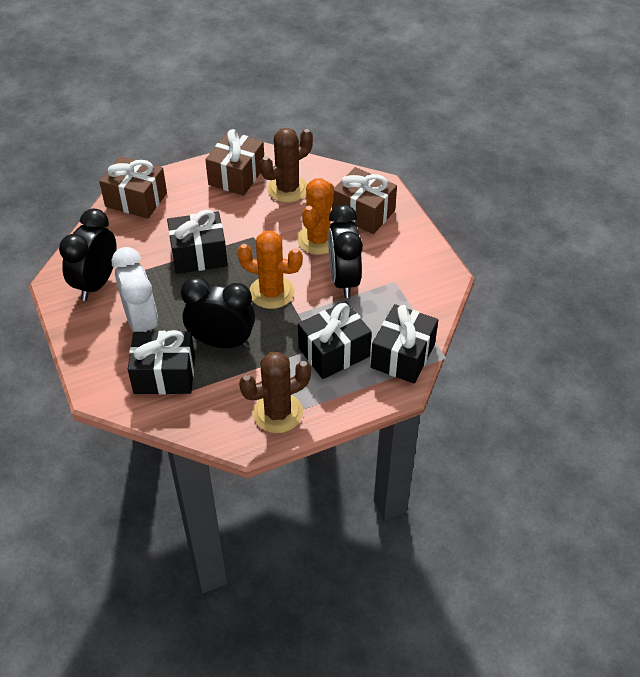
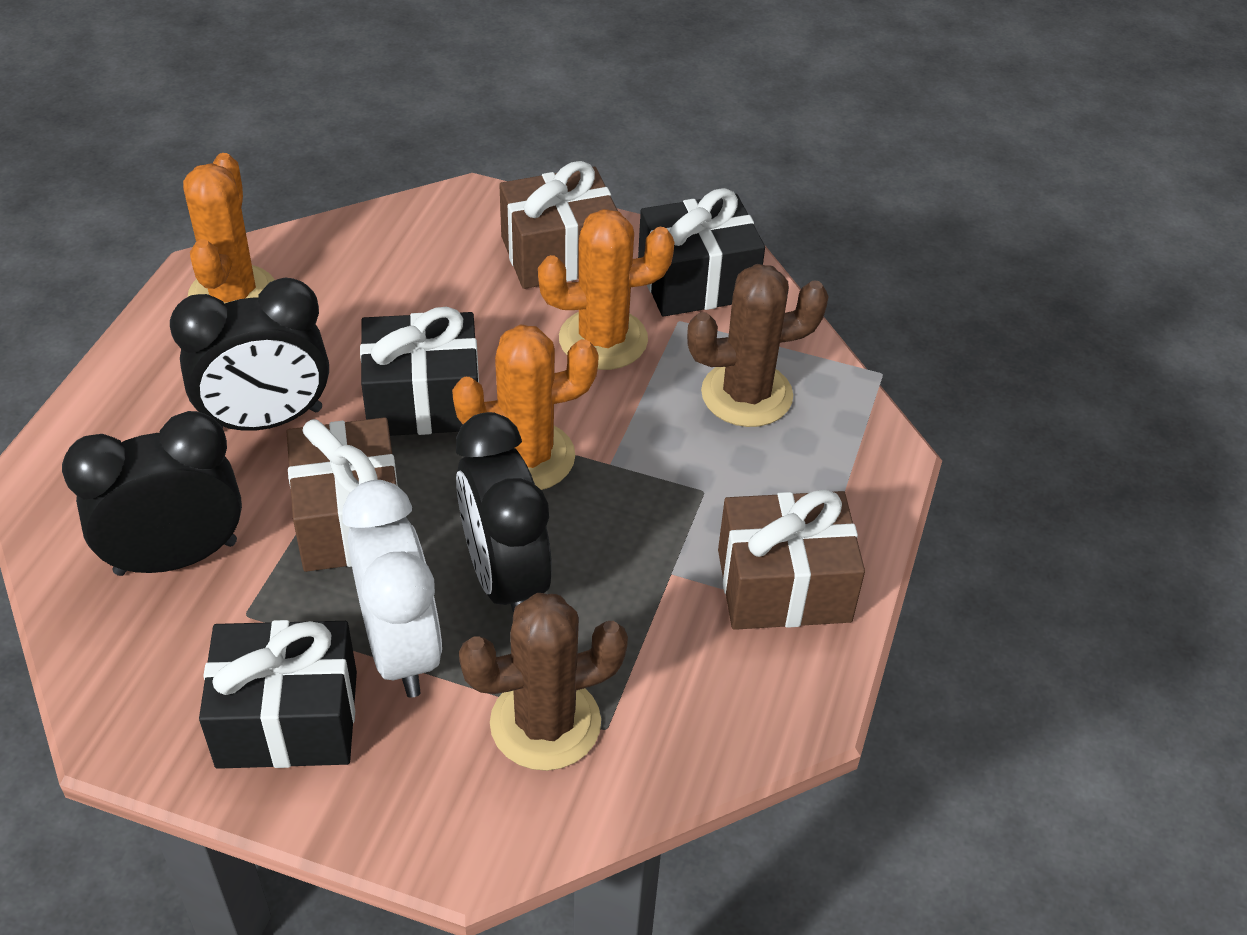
black gift: 4 -> 3
orange cactus: 2 -> 3

